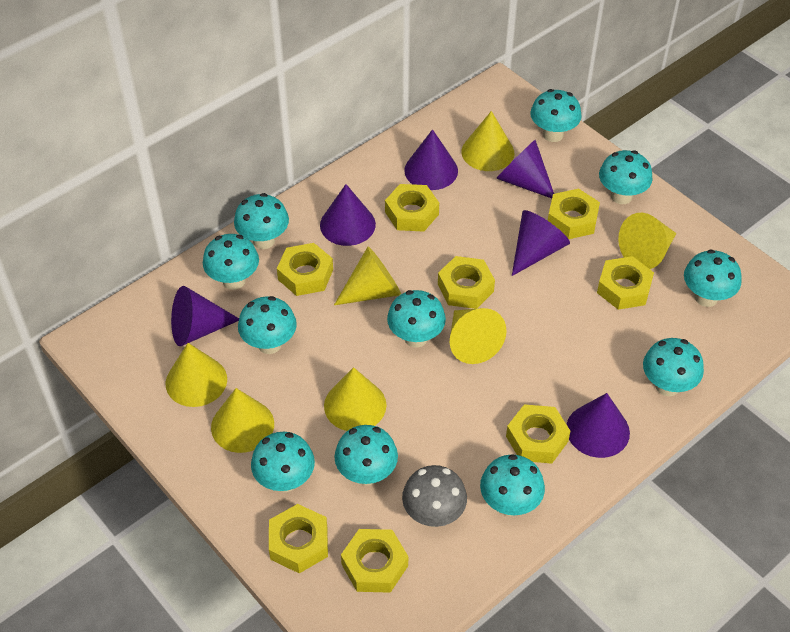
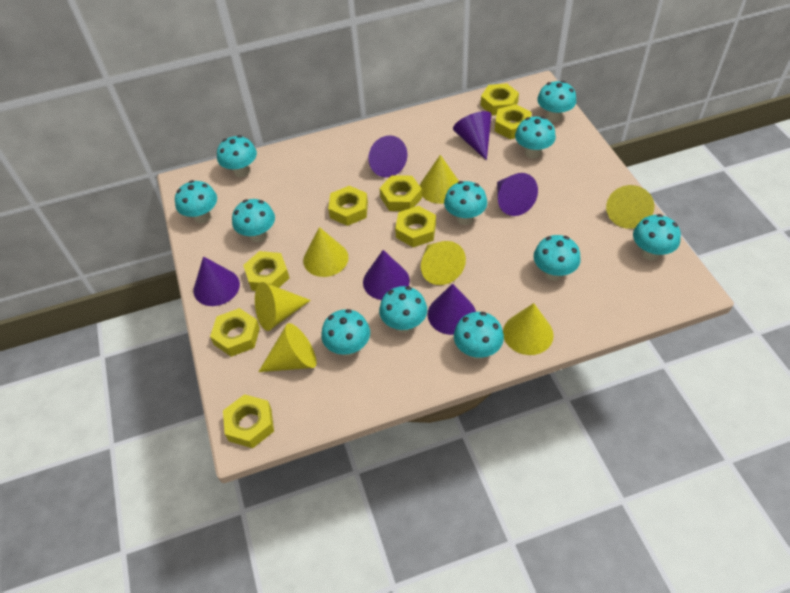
grey mushroom: 1 -> 0

